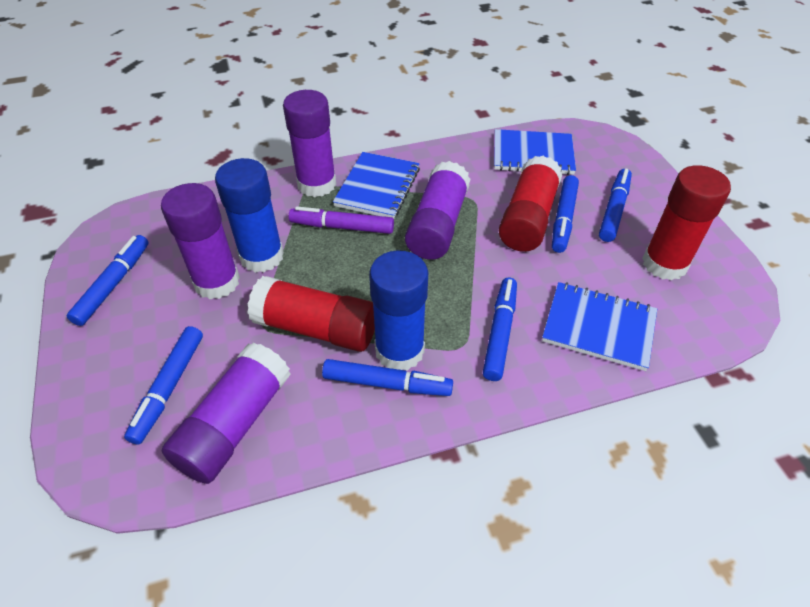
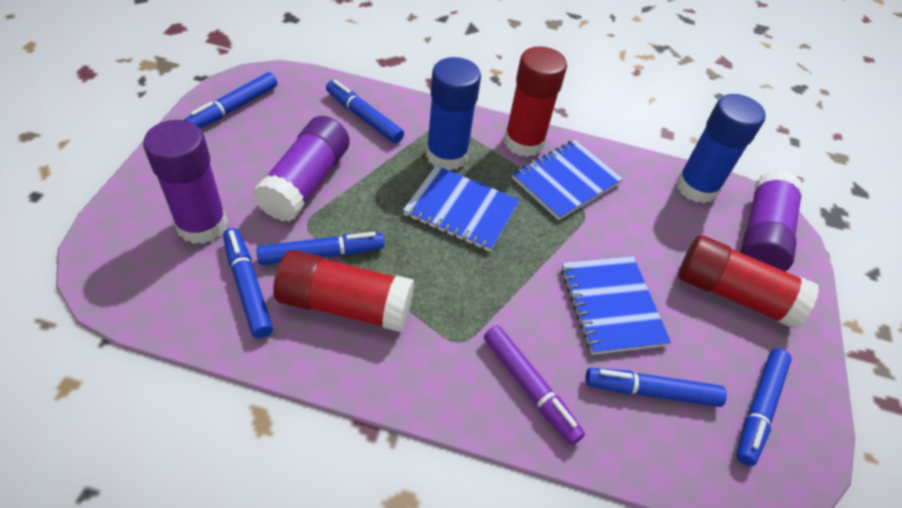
purple glue stick: 4 -> 3

